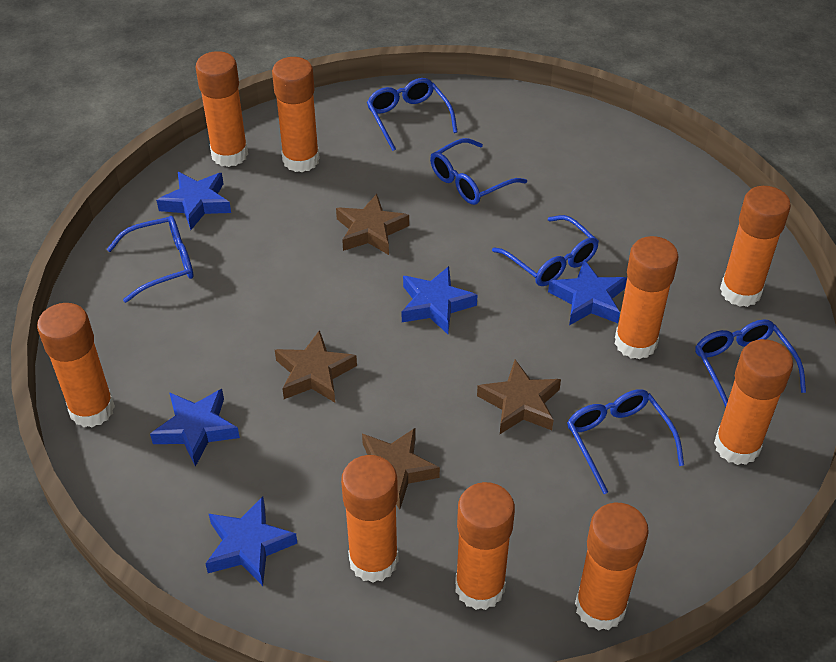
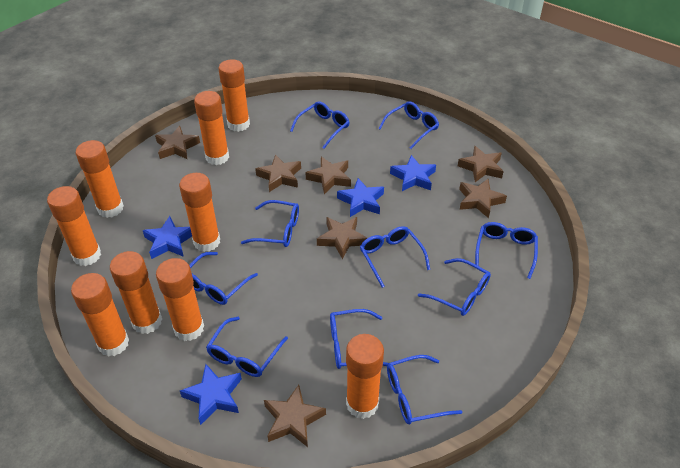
blue glasses: 6 -> 10
blue star: 5 -> 4
brown star: 4 -> 7

